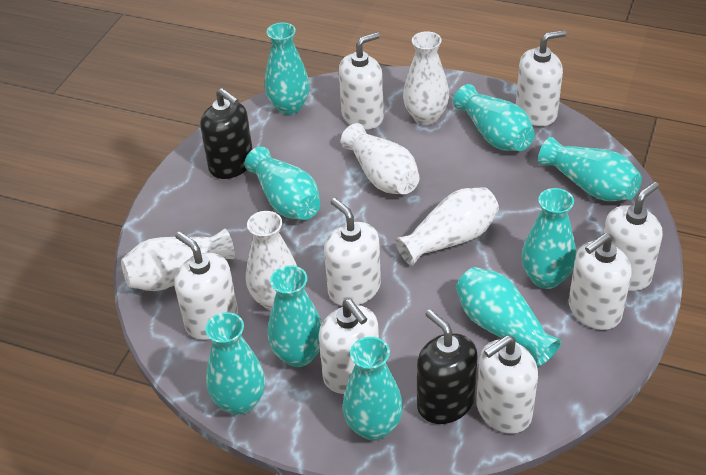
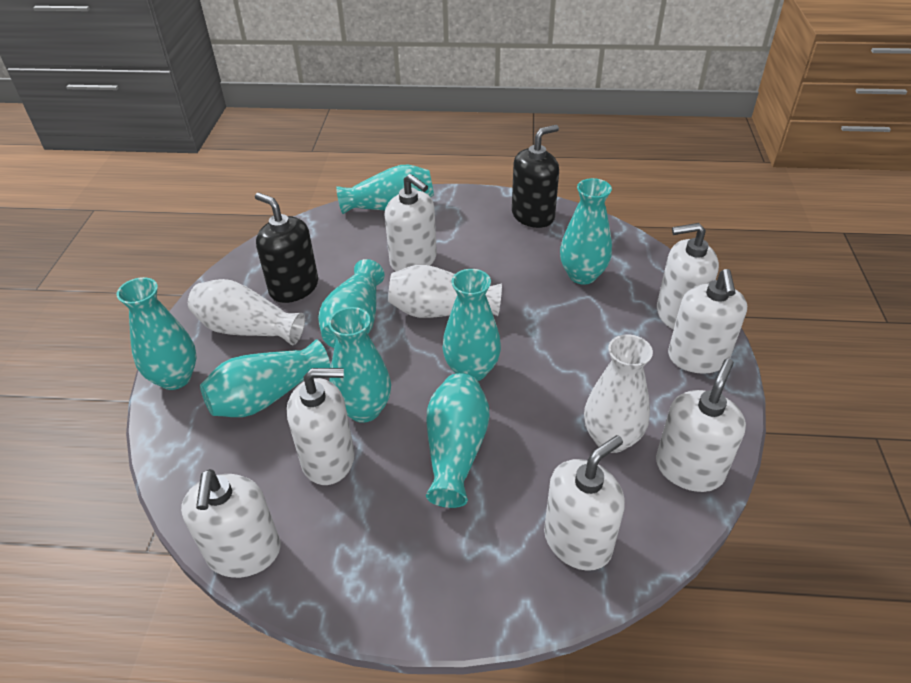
turquoise vase: 9 -> 8
white soap dispenser: 8 -> 7
white vase: 5 -> 3

